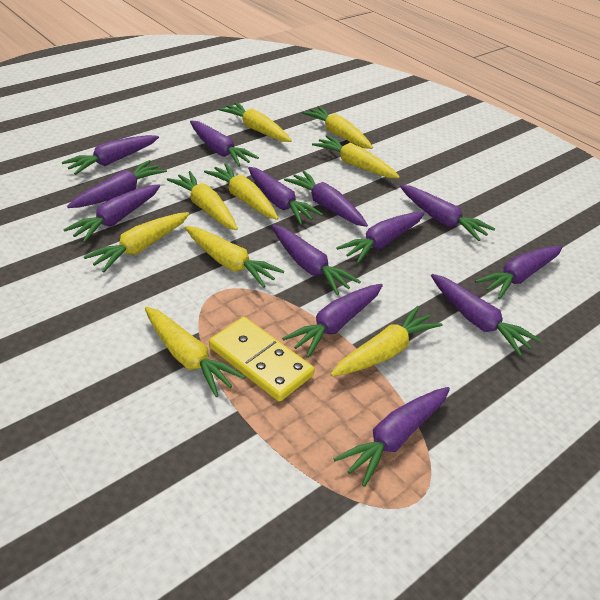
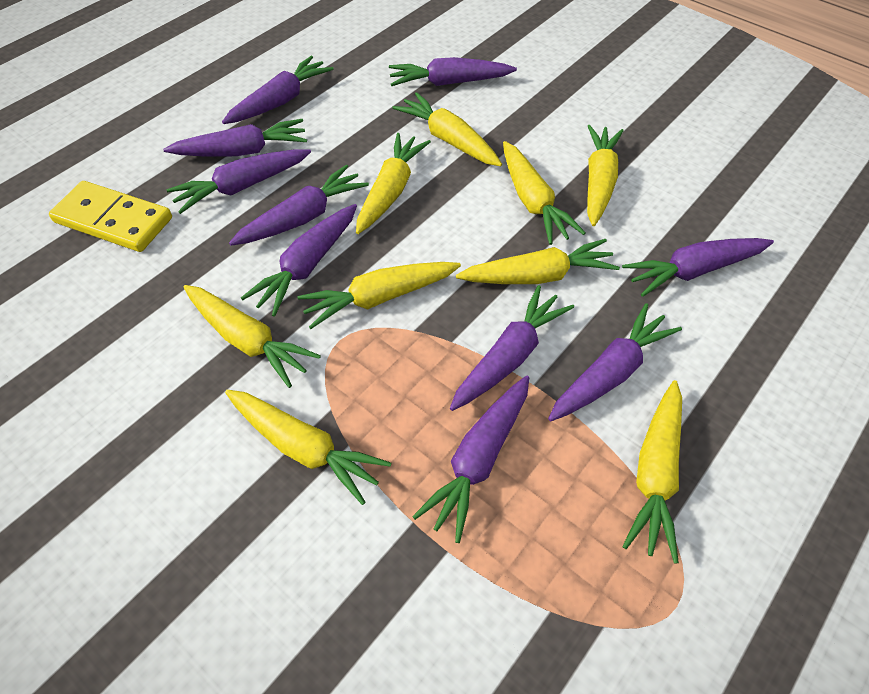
purple carrot: 13 -> 10

